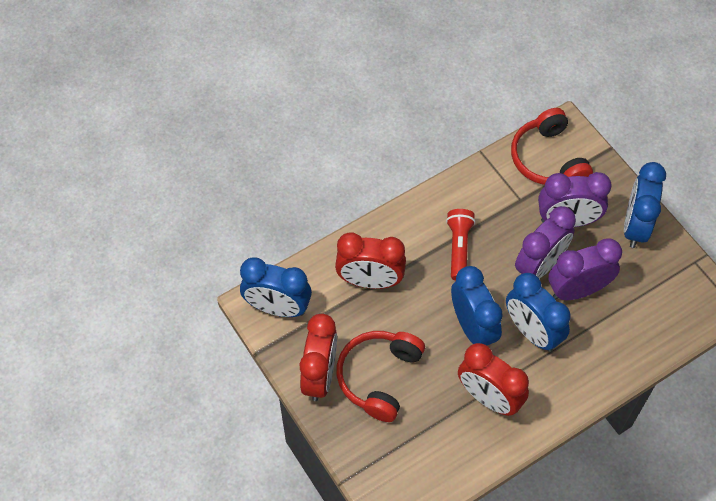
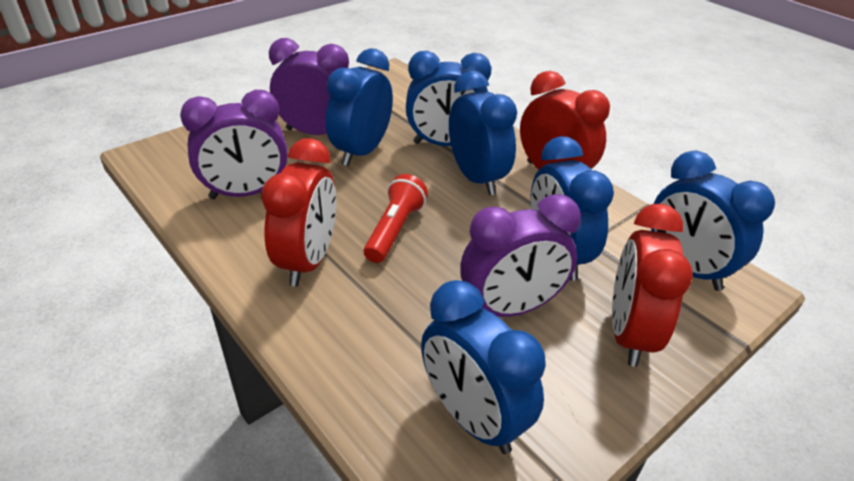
blue clock: 4 -> 6
red headphones: 2 -> 0

